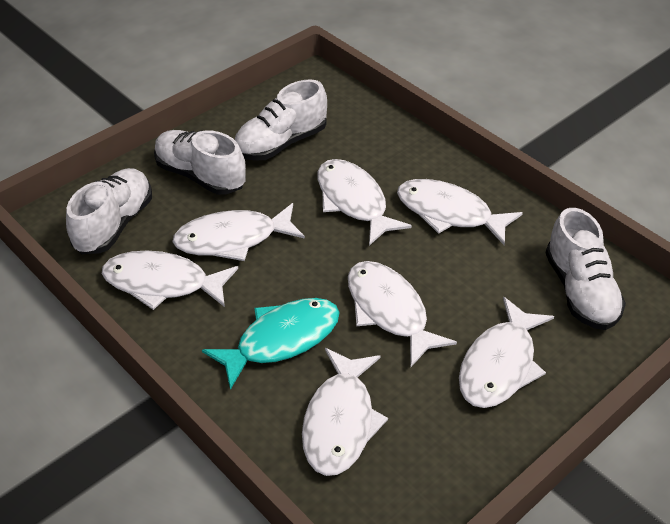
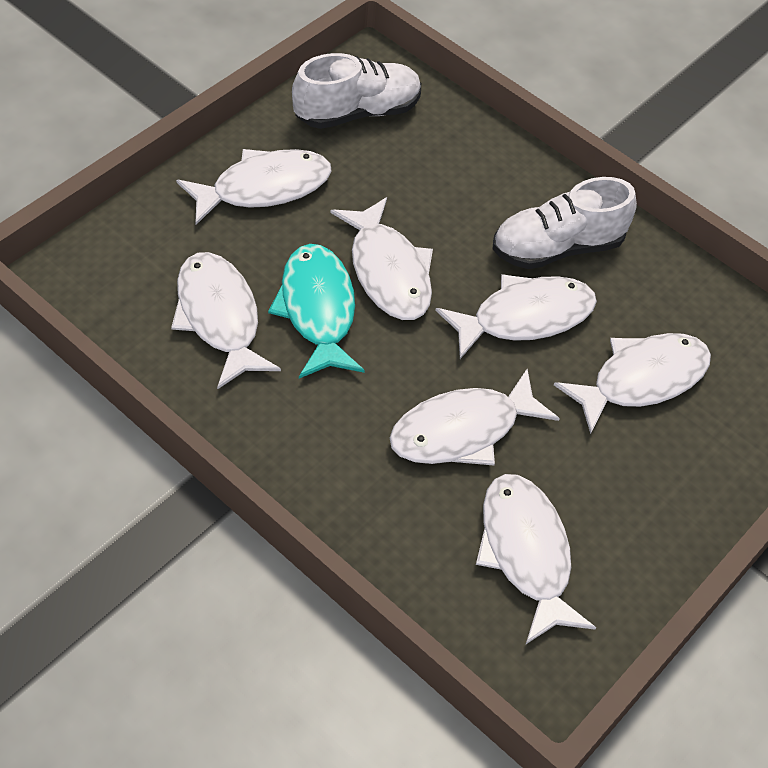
white shoe: 4 -> 2

